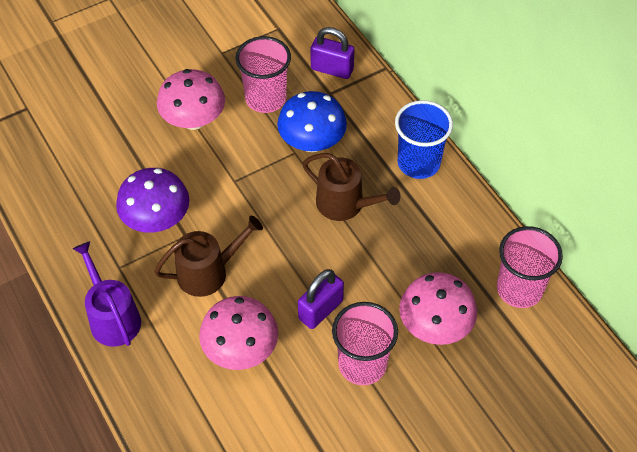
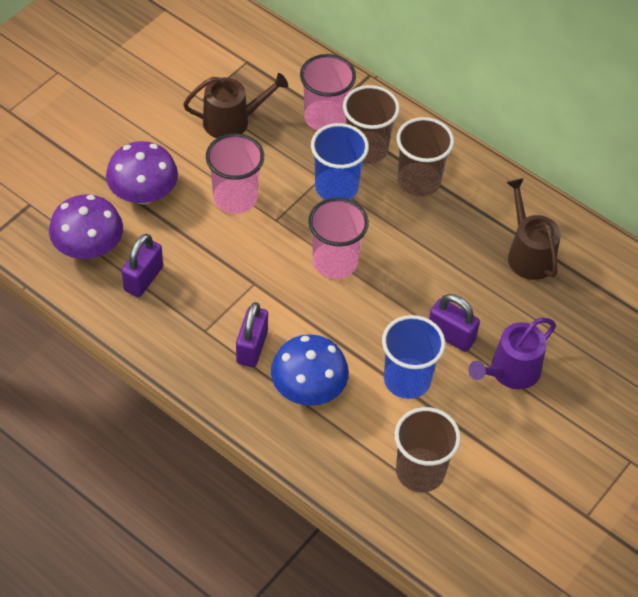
blue cup: 1 -> 2
brown cup: 0 -> 3
pink mushroom: 3 -> 0
purple mushroom: 1 -> 2
purple padlock: 2 -> 3

